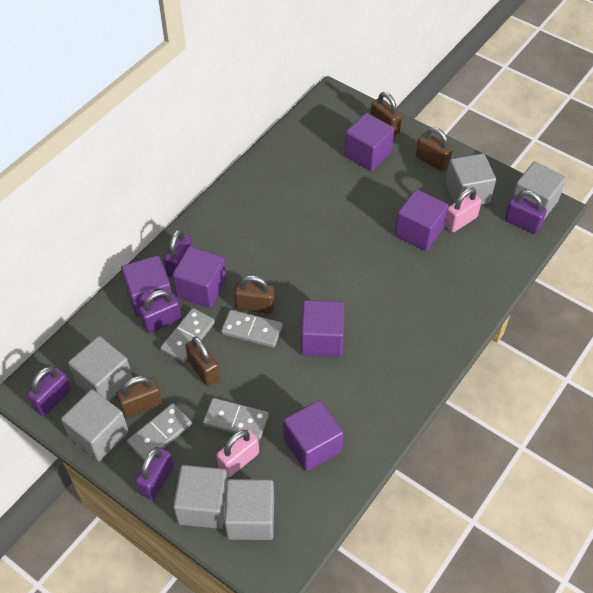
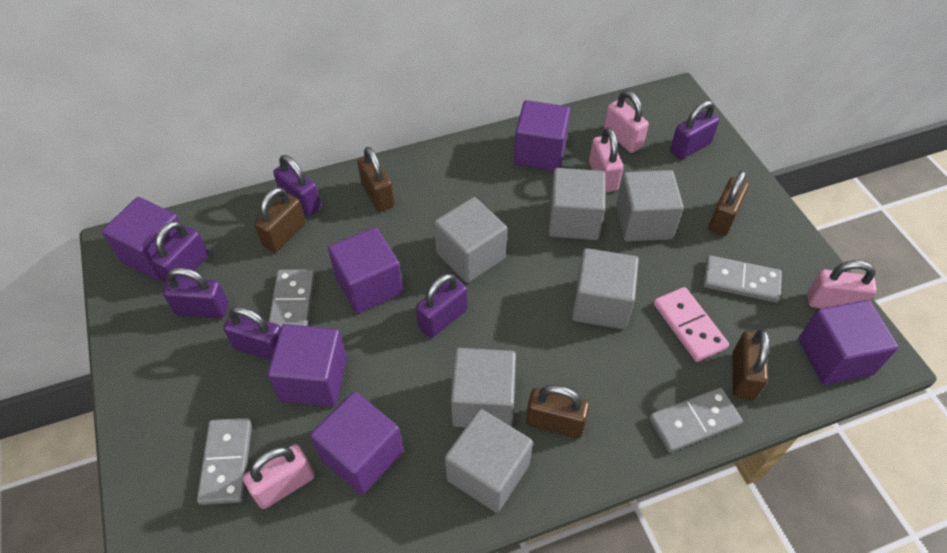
pink domino: 0 -> 1
pink padlock: 2 -> 4
purple padlock: 5 -> 6

